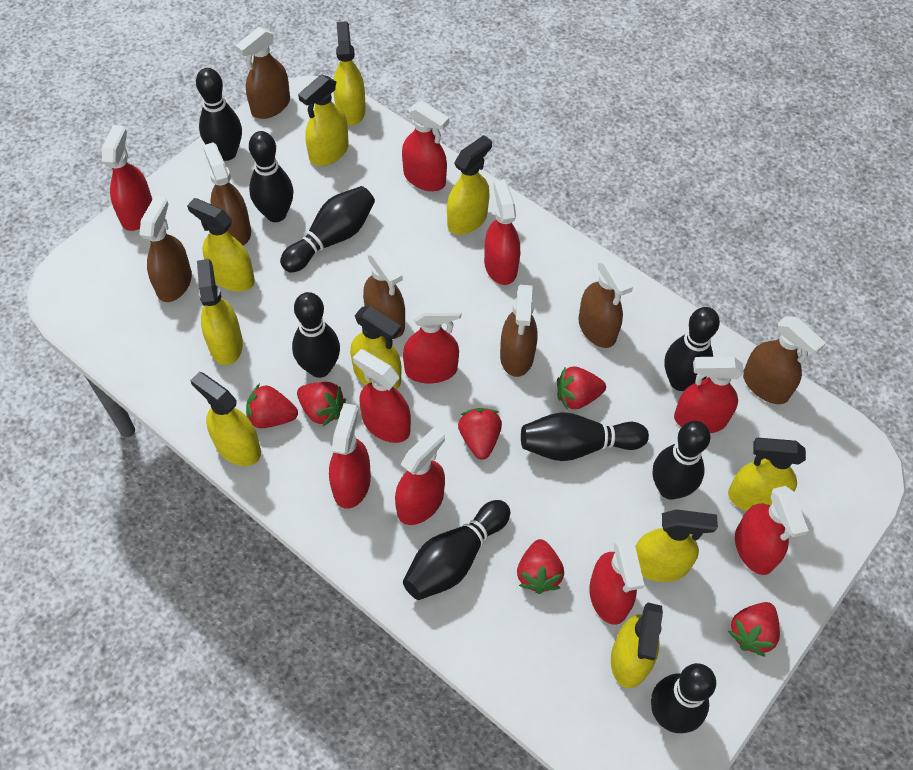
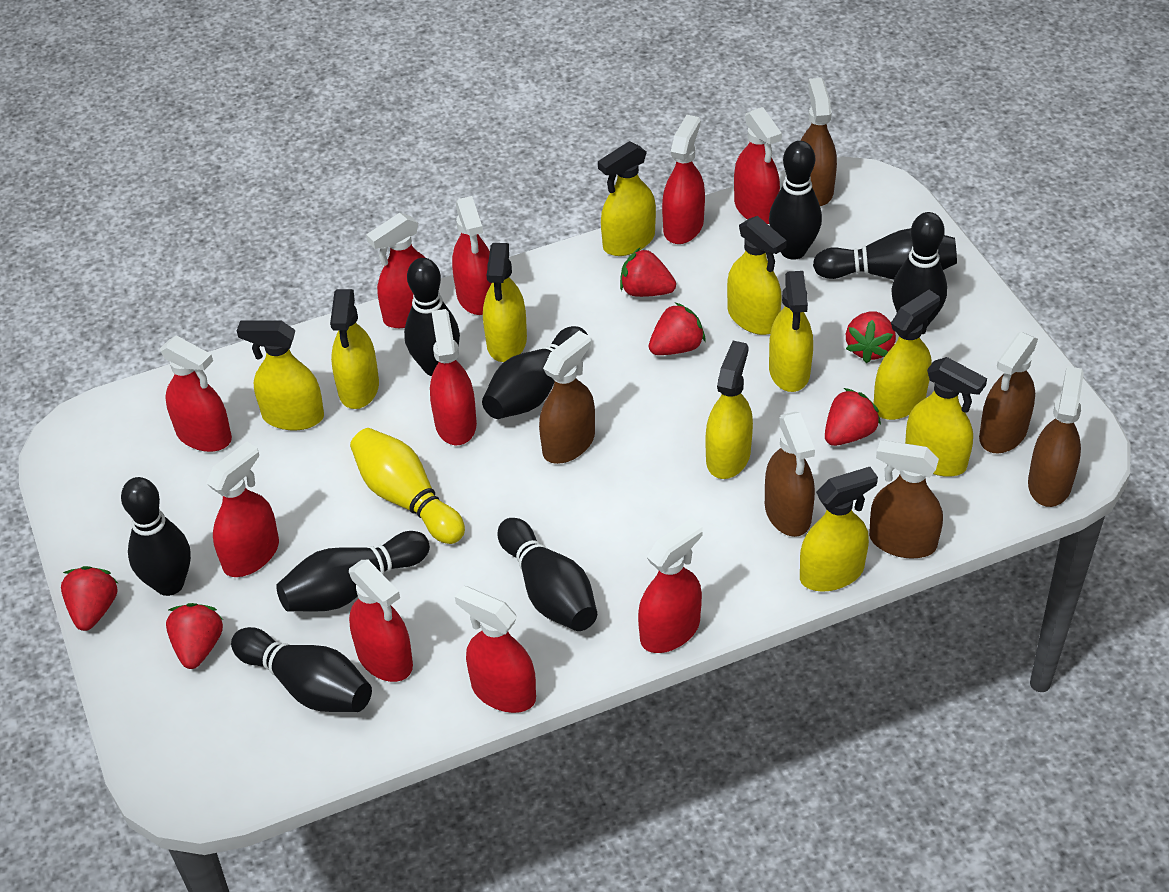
brown spray bottle: 7 -> 6
yellow bowling pin: 0 -> 1

